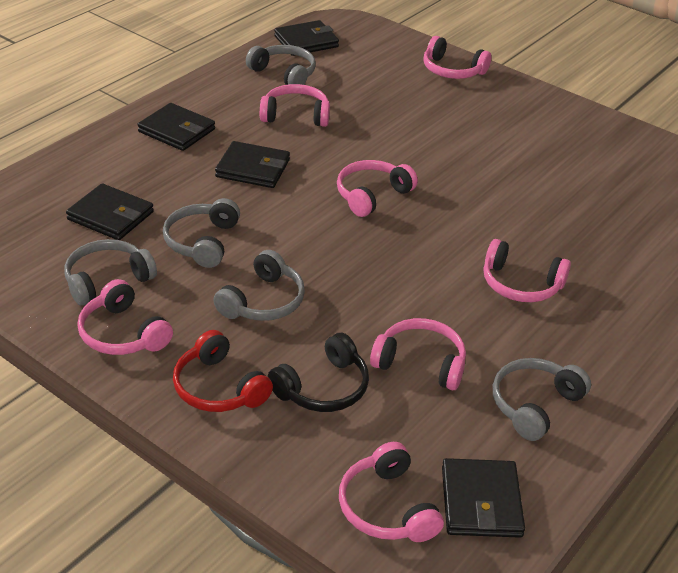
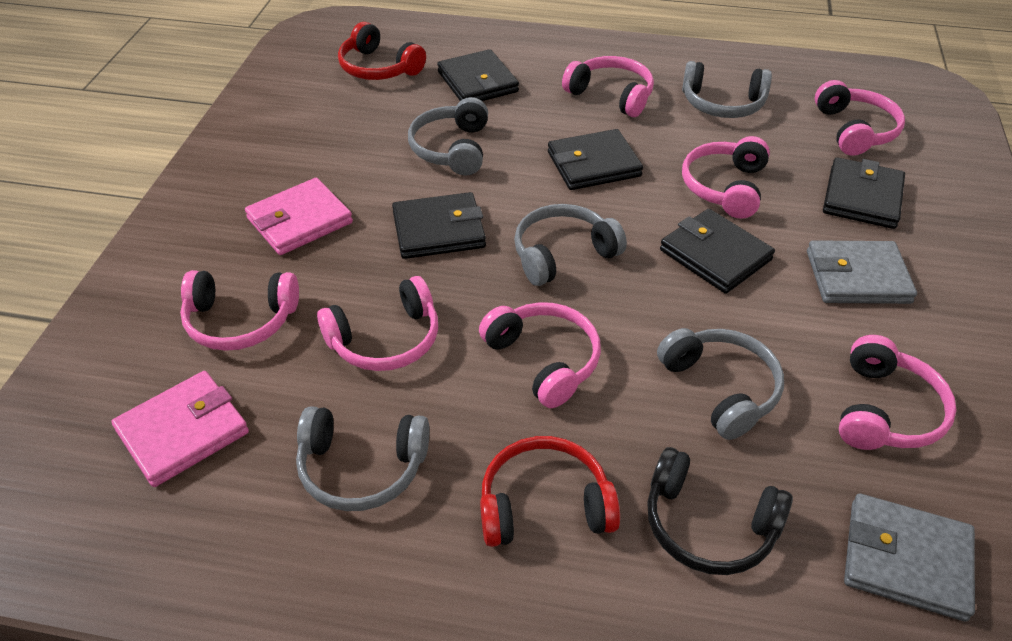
grey wallet: 0 -> 2
pink wallet: 0 -> 2
red headphones: 1 -> 2

